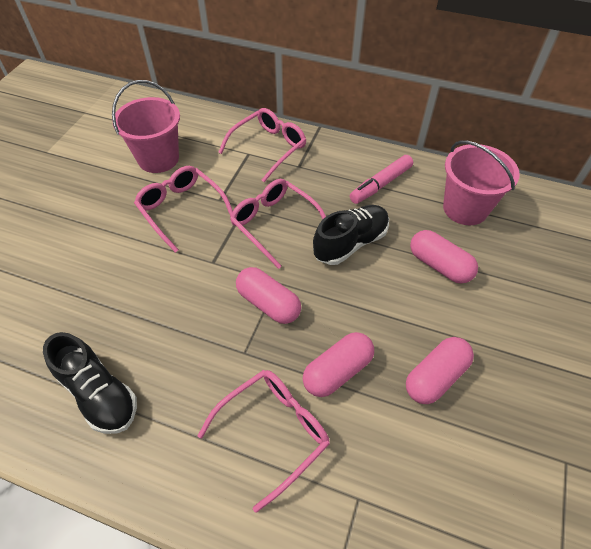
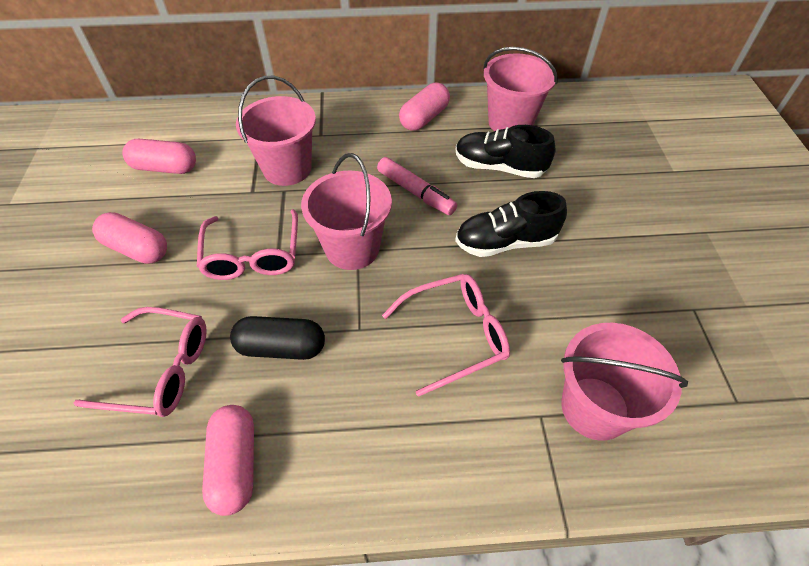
black capsule: 0 -> 1
pink bucket: 2 -> 4
pink glasses: 4 -> 3

